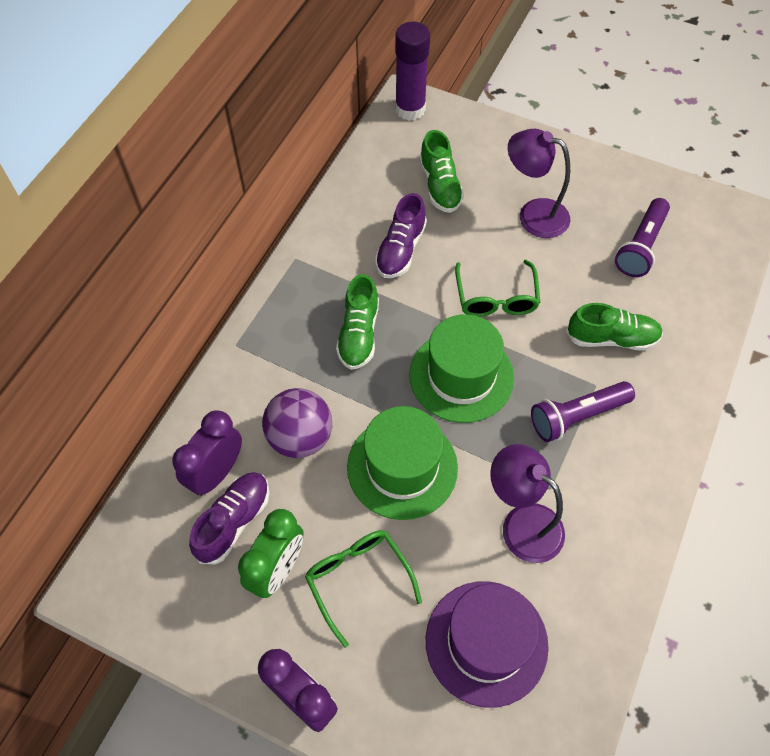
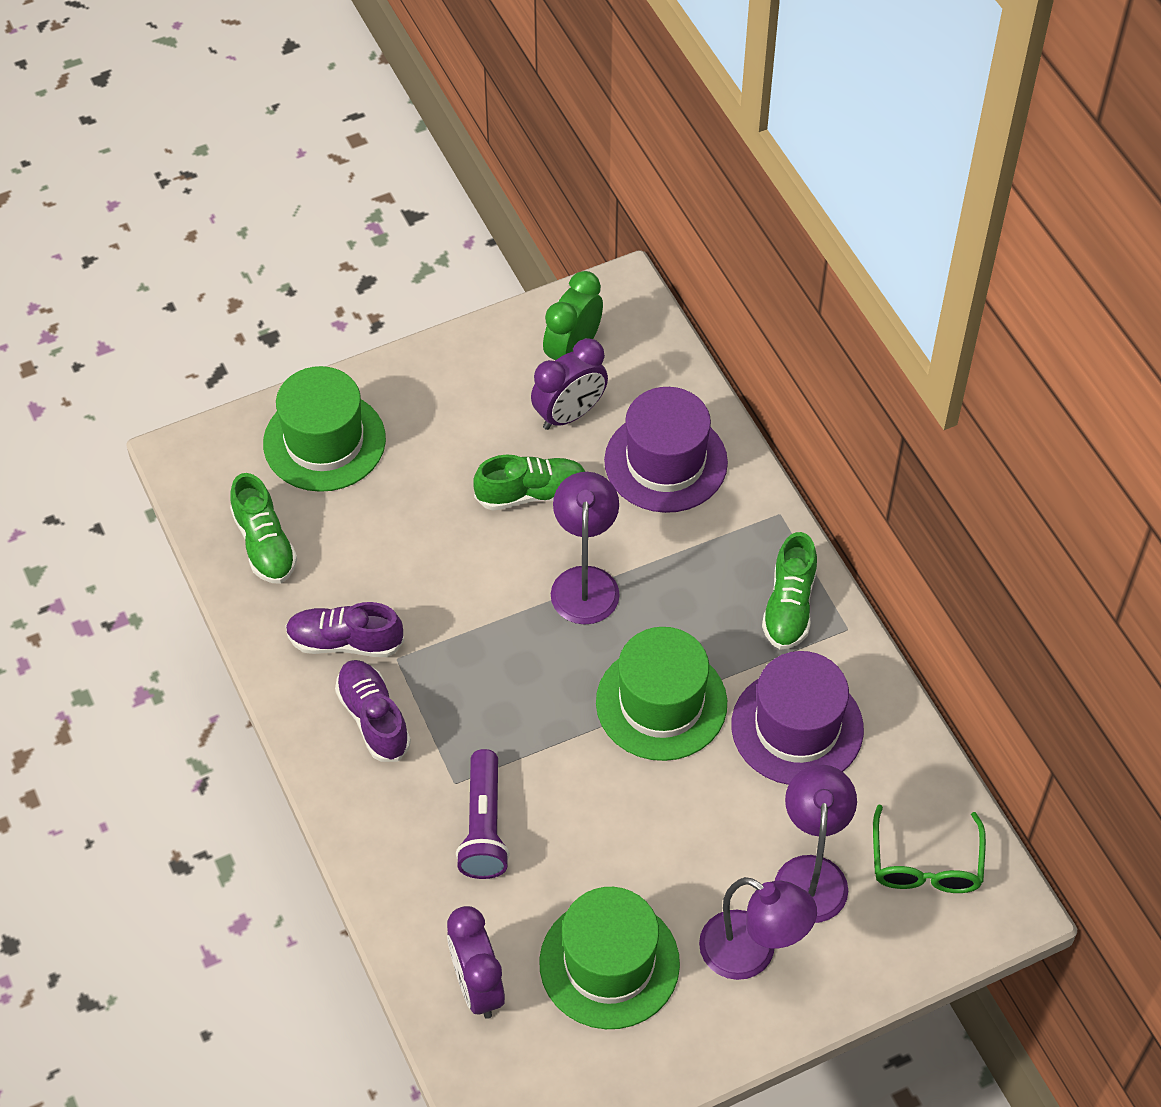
green glasses: 2 -> 1
green hat: 2 -> 3
purple ball: 1 -> 0
purple flashlight: 2 -> 1
purple glue stick: 1 -> 0
purple hat: 1 -> 2
purple lamp: 2 -> 3

